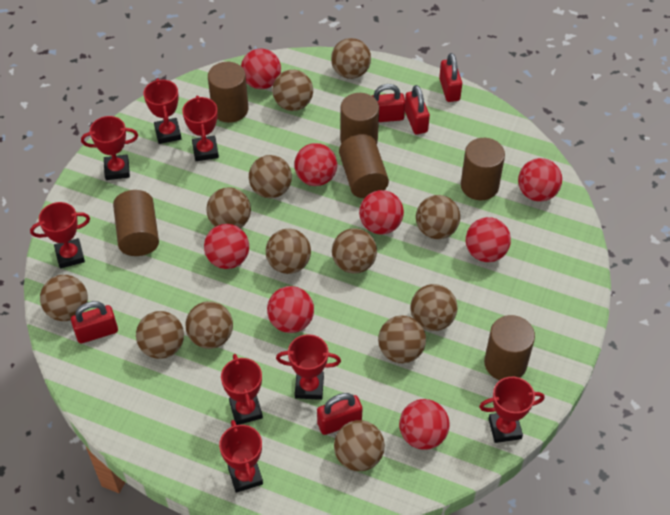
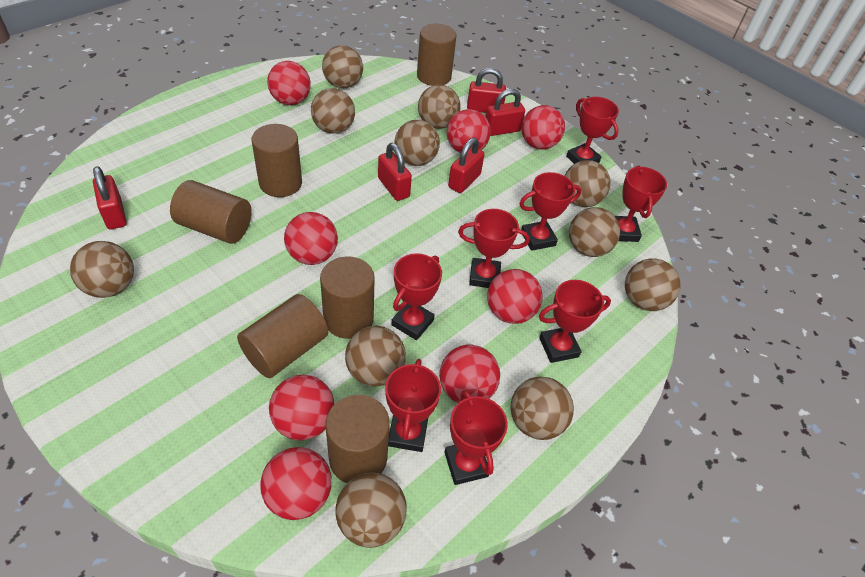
brown ball: 13 -> 11

